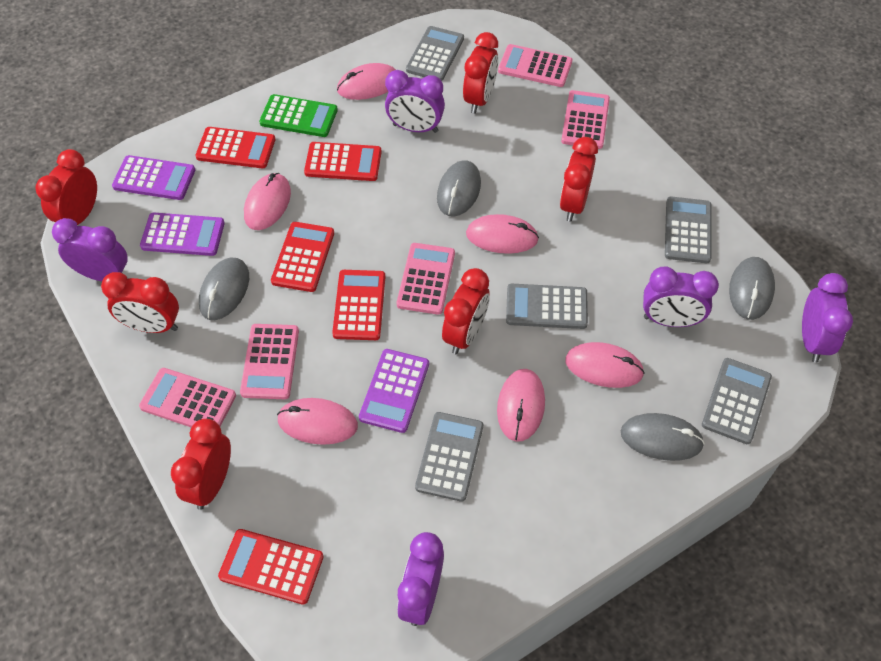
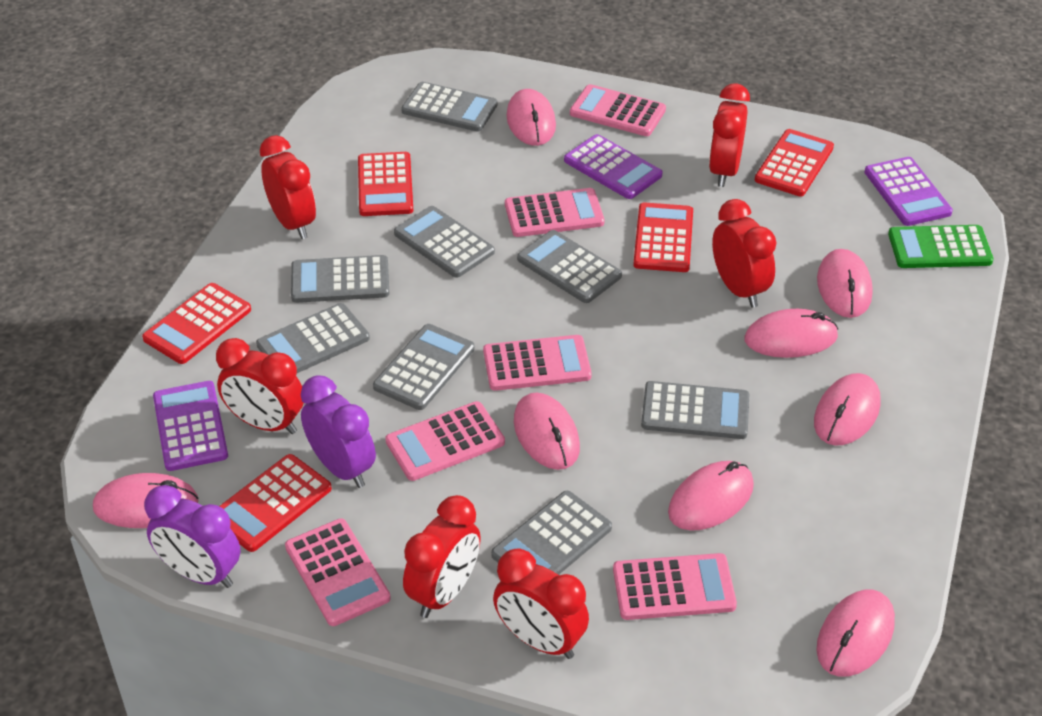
grey calculator: 5 -> 8
grey mouse: 4 -> 0
pink calculator: 5 -> 6
pink mouse: 6 -> 8
purple clock: 5 -> 2

